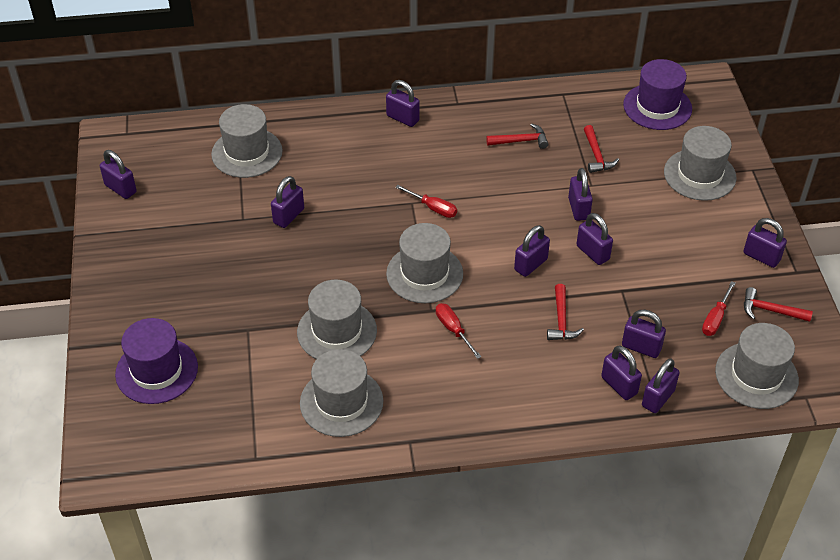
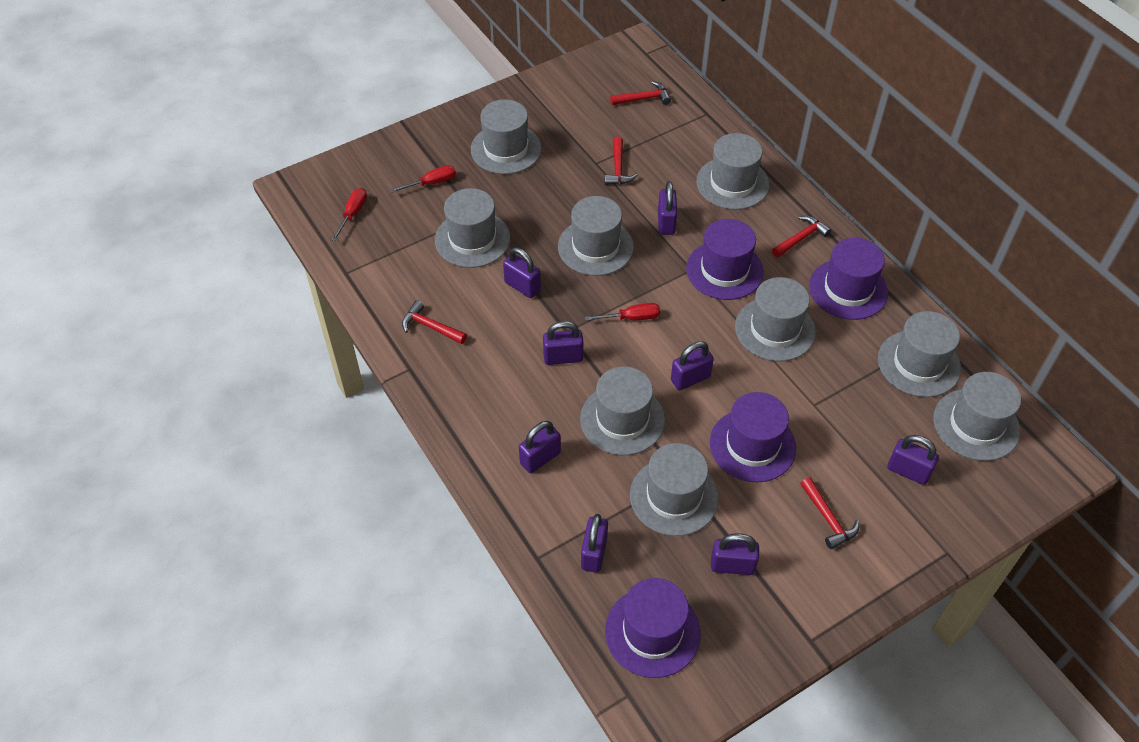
grey hat: 6 -> 9
purple hat: 2 -> 4
purple padlock: 10 -> 8
red hammer: 4 -> 5

